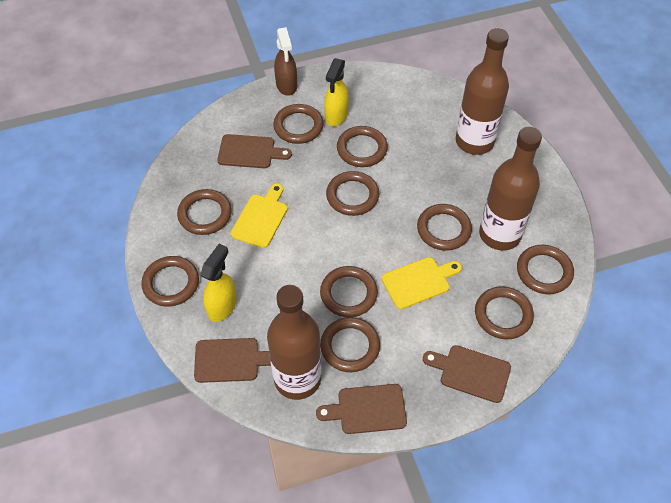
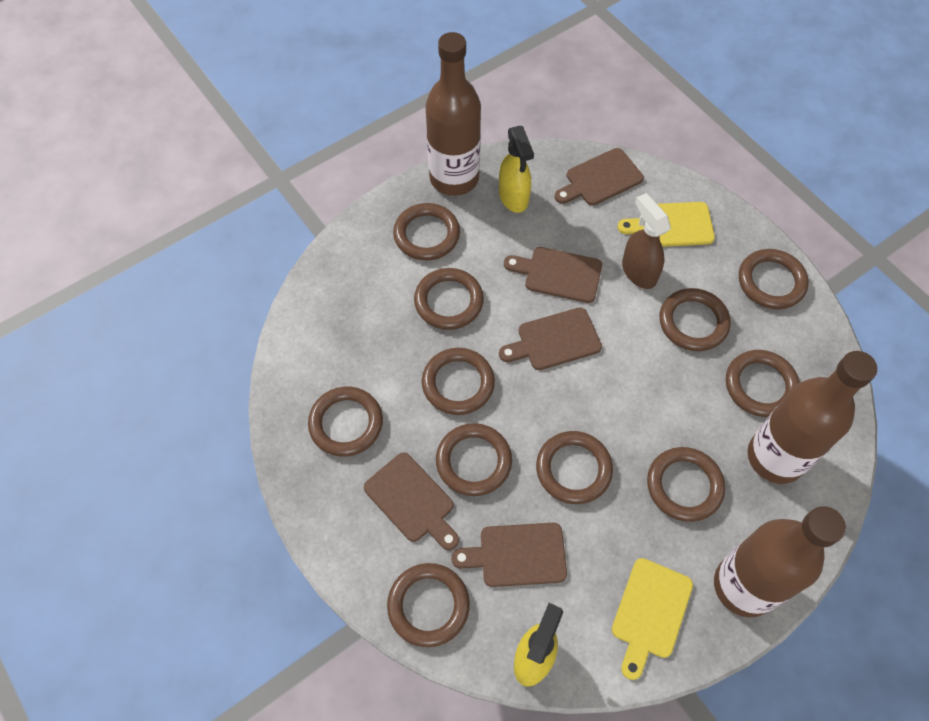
brown cutting board: 4 -> 5
brown ring: 10 -> 11

